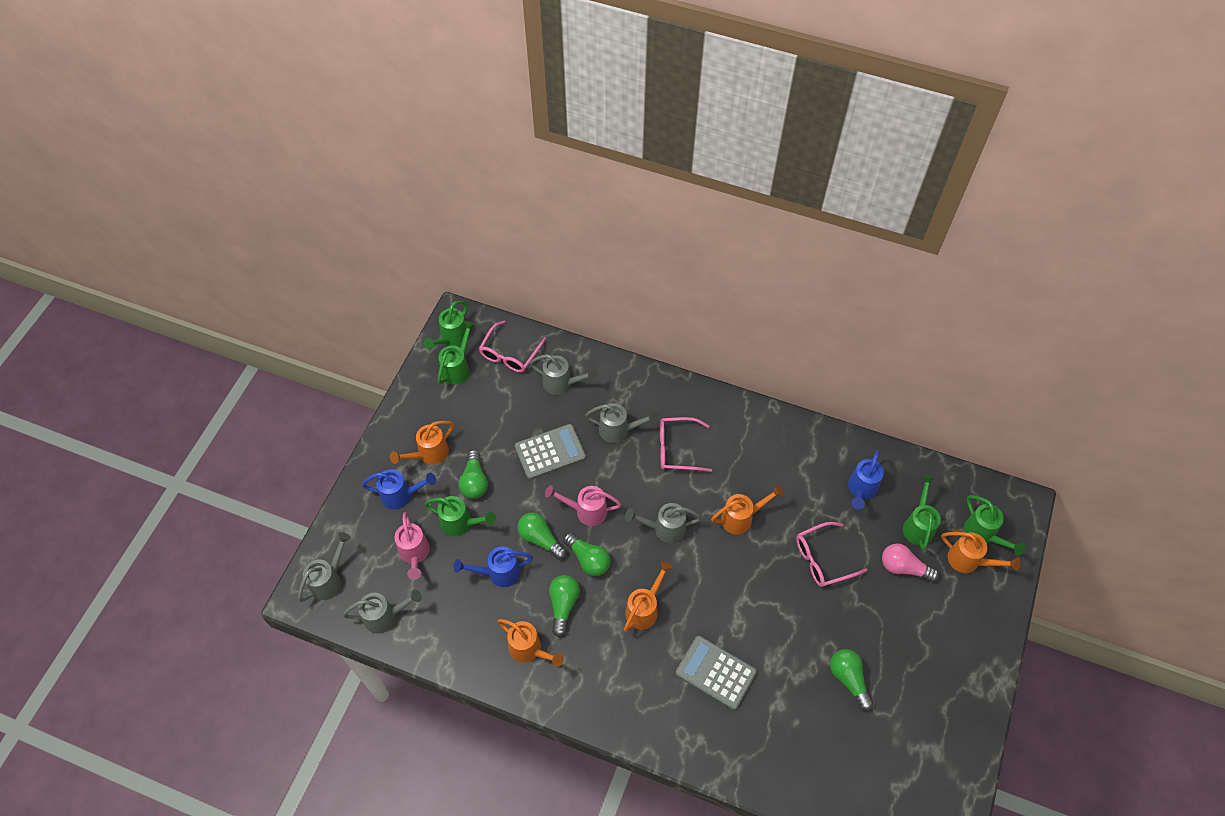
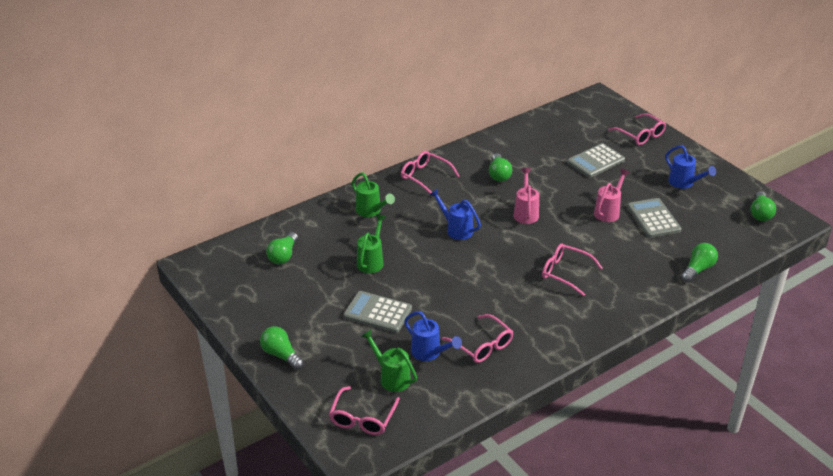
green watering can: 5 -> 3
grey calculator: 2 -> 3
grey watering can: 5 -> 0
orange watering can: 5 -> 0
pink glasses: 3 -> 5
pink light bulb: 1 -> 0

